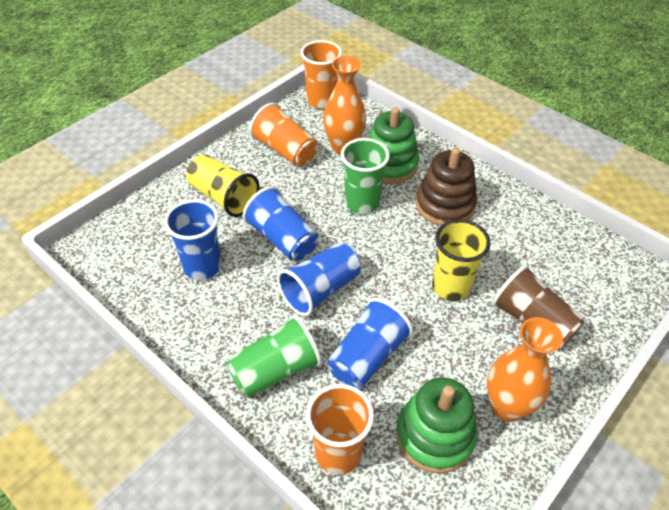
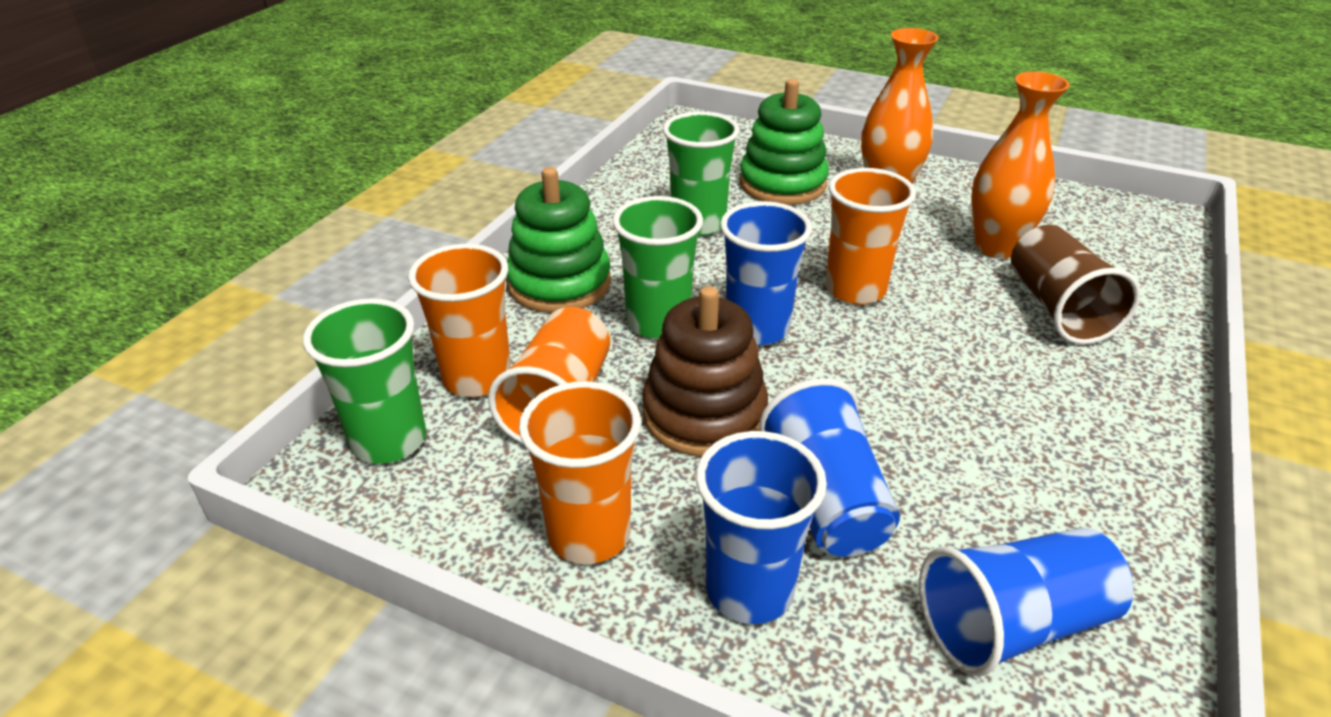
green cup: 2 -> 3
orange cup: 3 -> 4
yellow cup: 2 -> 0

